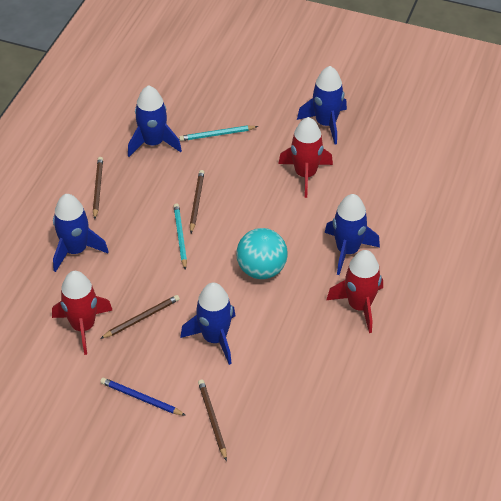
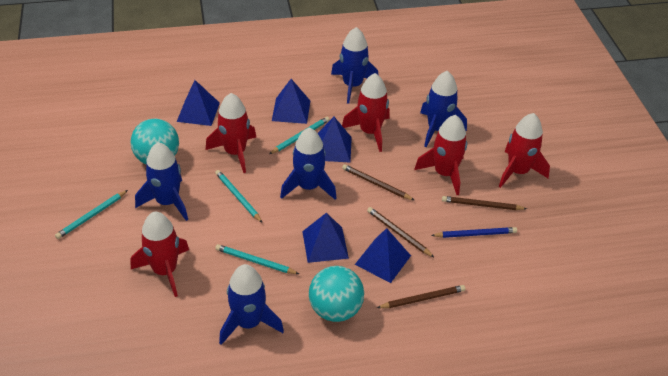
blue pyramid: 0 -> 5
red rocket: 3 -> 5
turquoise ball: 1 -> 2
turquoise pencil: 2 -> 4

